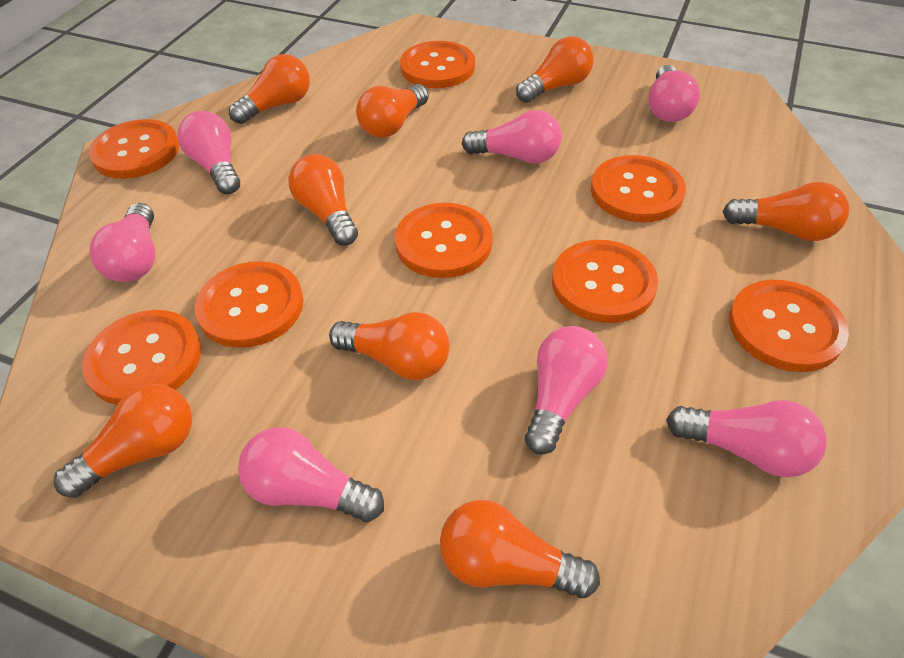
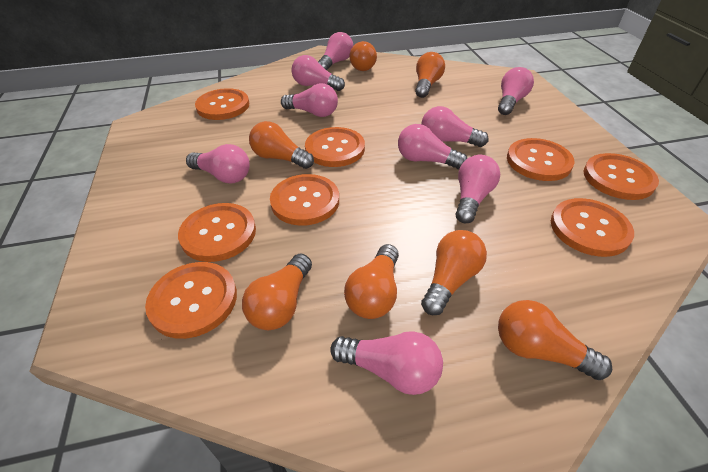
orange light bulb: 8 -> 7
pink light bulb: 7 -> 9

